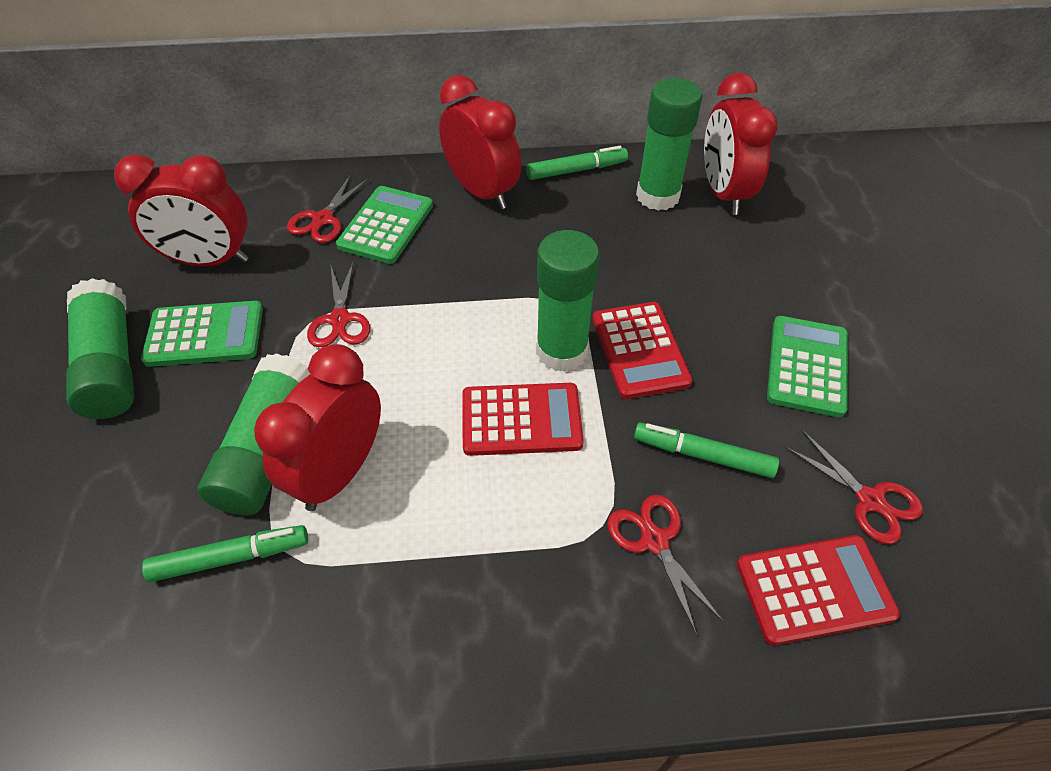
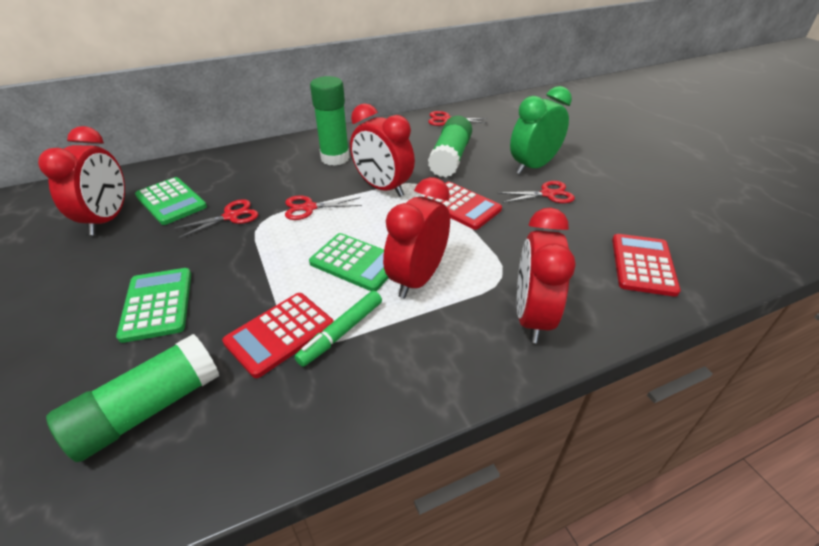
green clock: 0 -> 1
green glue stick: 4 -> 3
green marker: 3 -> 1

